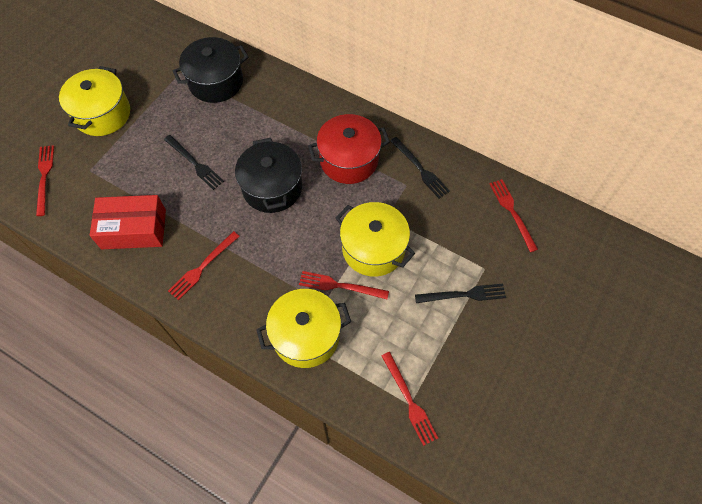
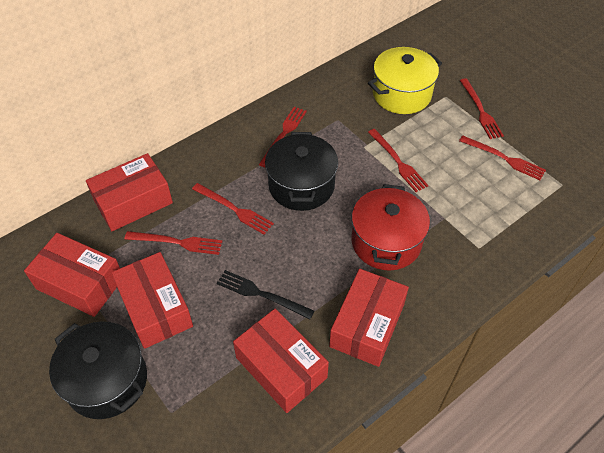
black fork: 3 -> 1
red box: 1 -> 5
red fork: 5 -> 6
yellow pot: 3 -> 1

